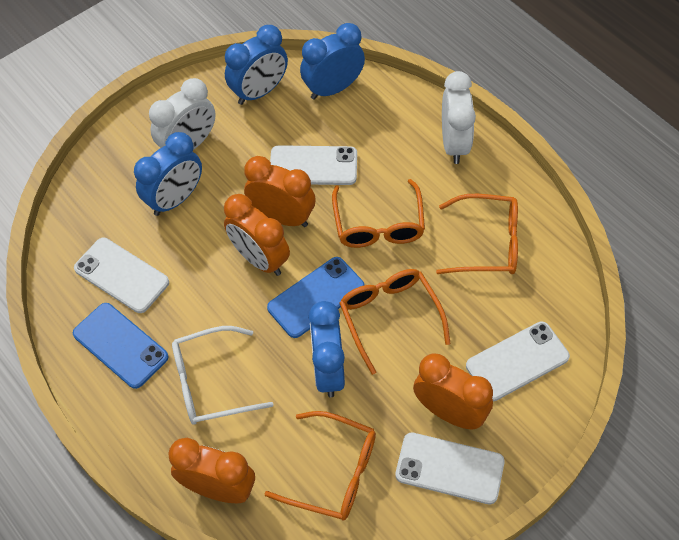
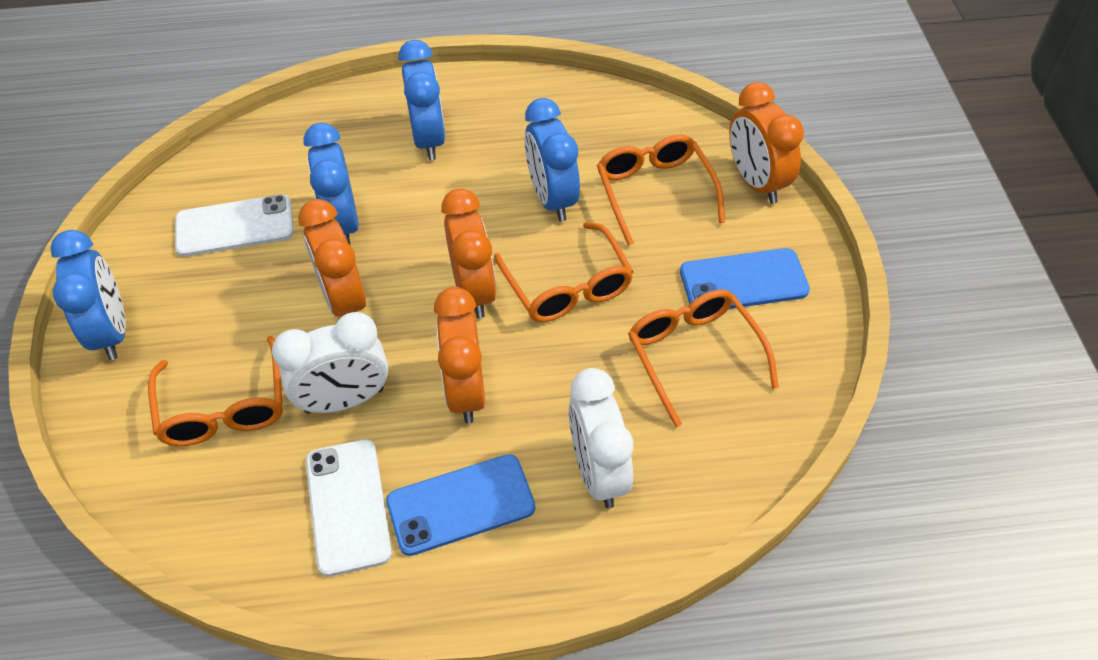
white glasses: 1 -> 0
white phone: 4 -> 2

